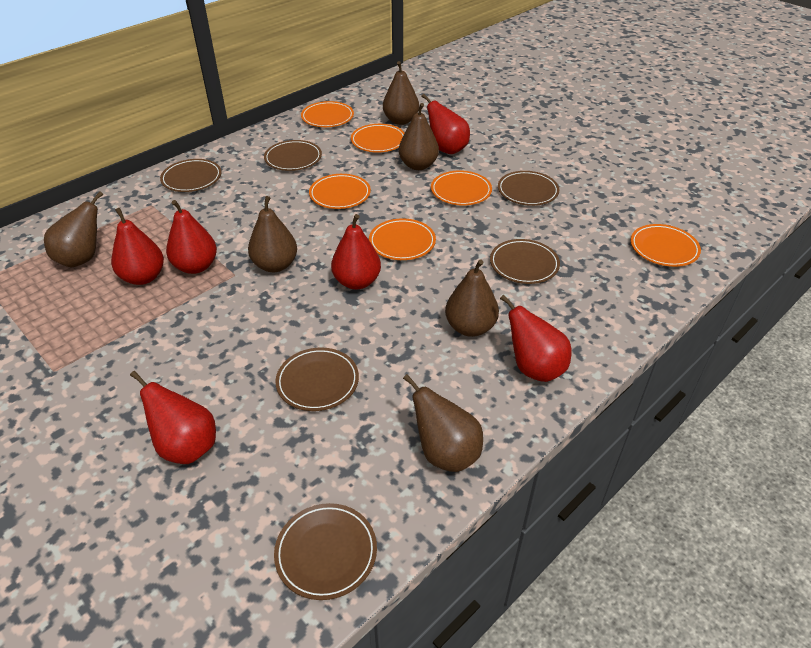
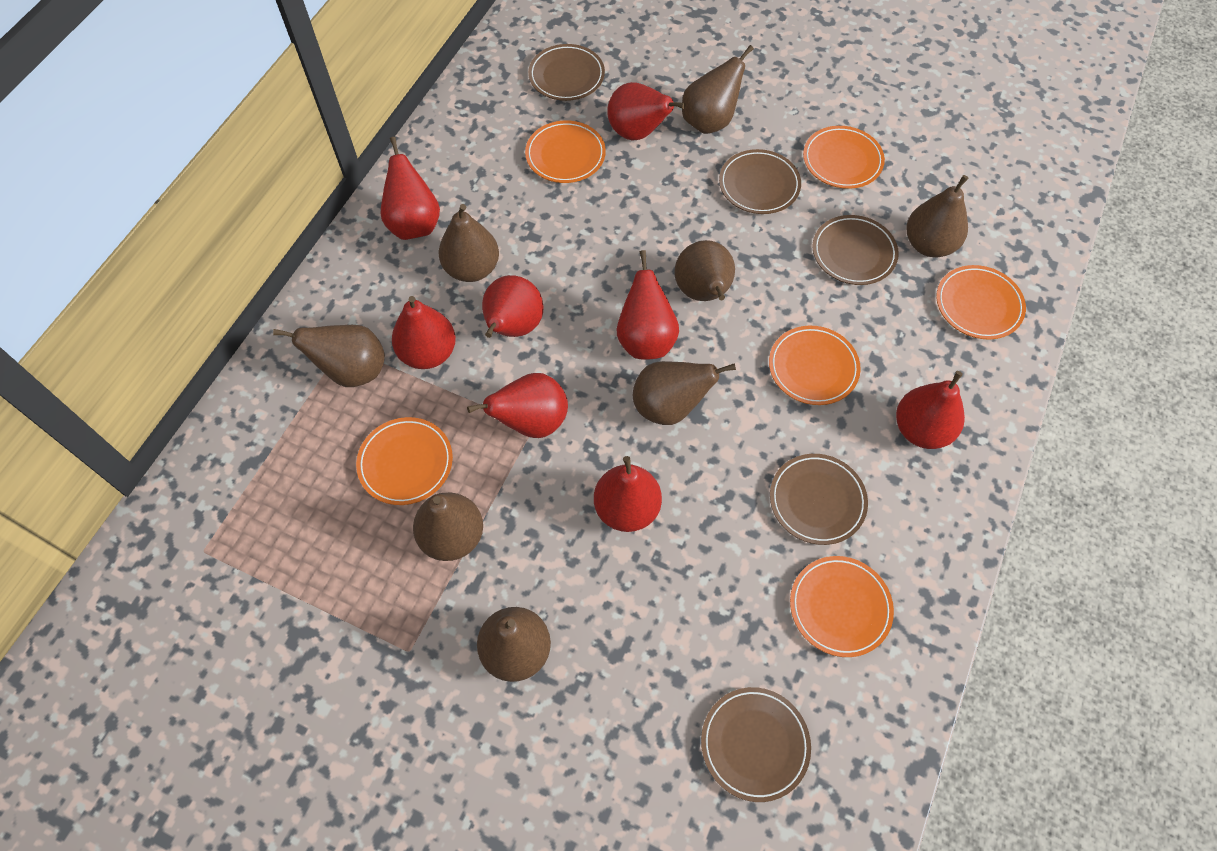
brown pear: 6 -> 8
brown plate: 6 -> 5
red pear: 6 -> 8

